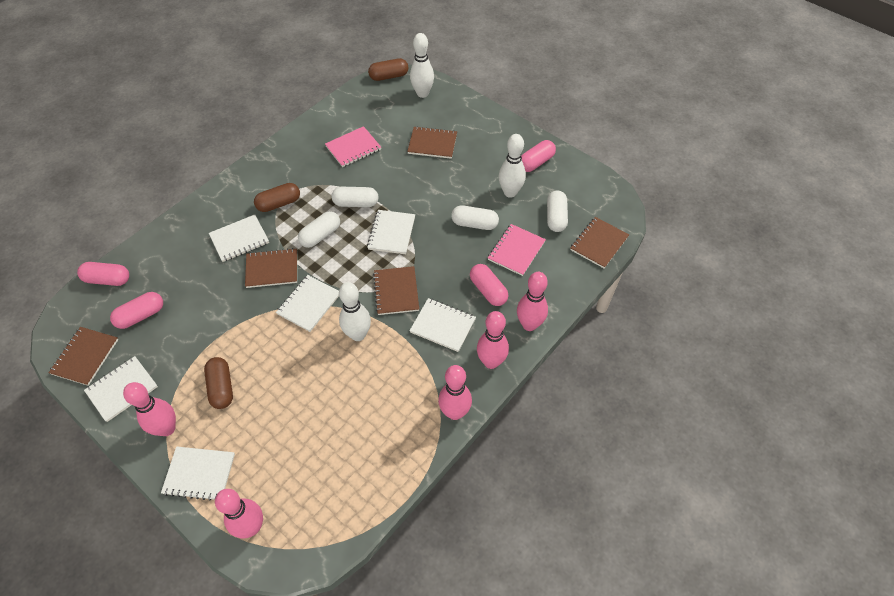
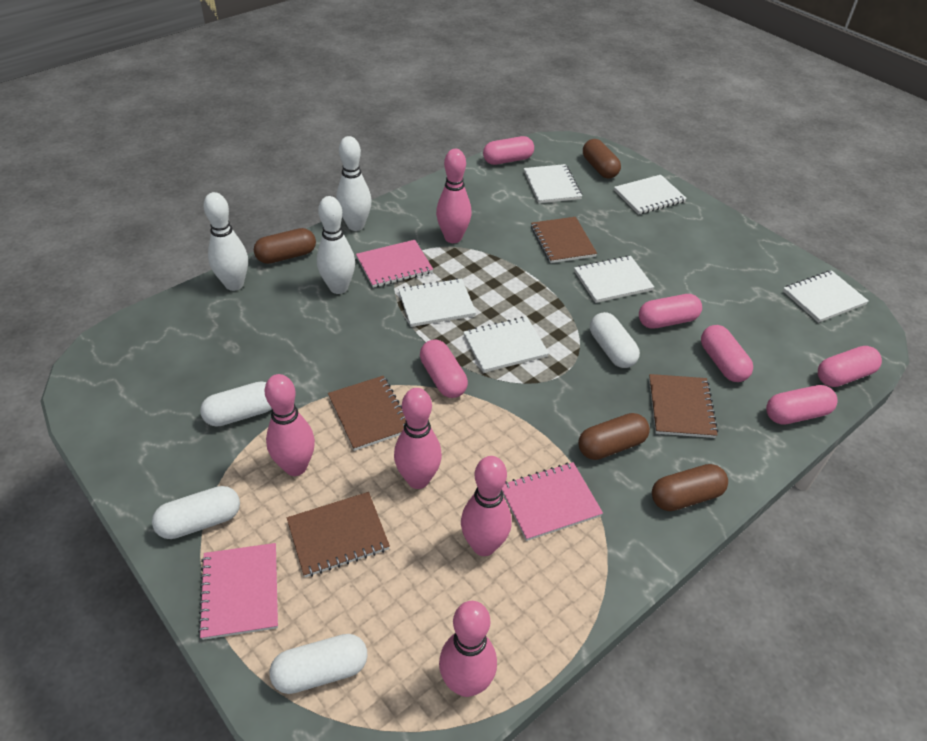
brown capsule: 3 -> 4
brown notebook: 5 -> 4
pink capsule: 4 -> 6
pink notebook: 2 -> 3

